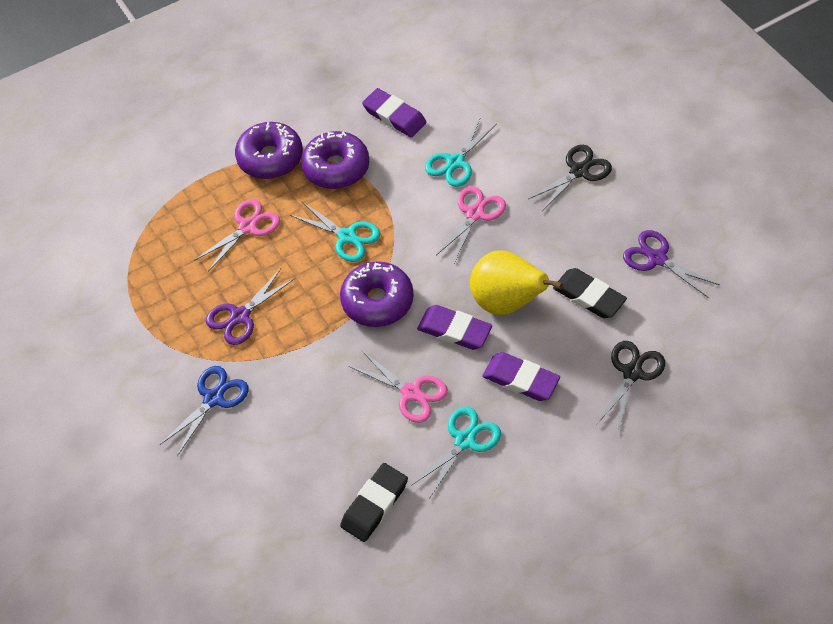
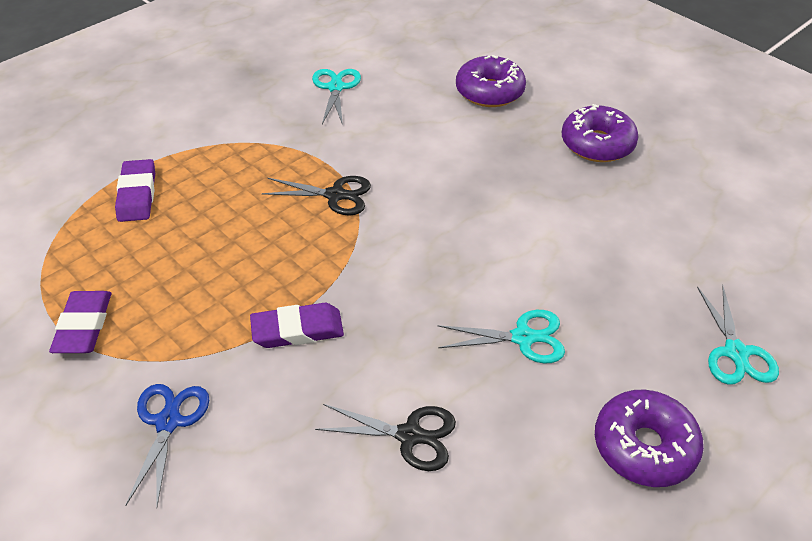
black eraser: 2 -> 0
pink scissors: 3 -> 0
purple scissors: 2 -> 0
yellow pear: 1 -> 0

